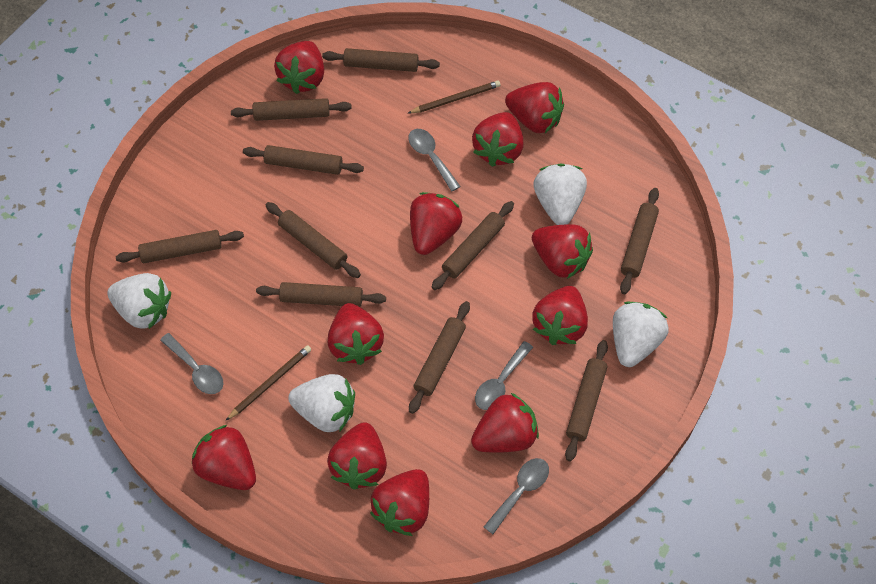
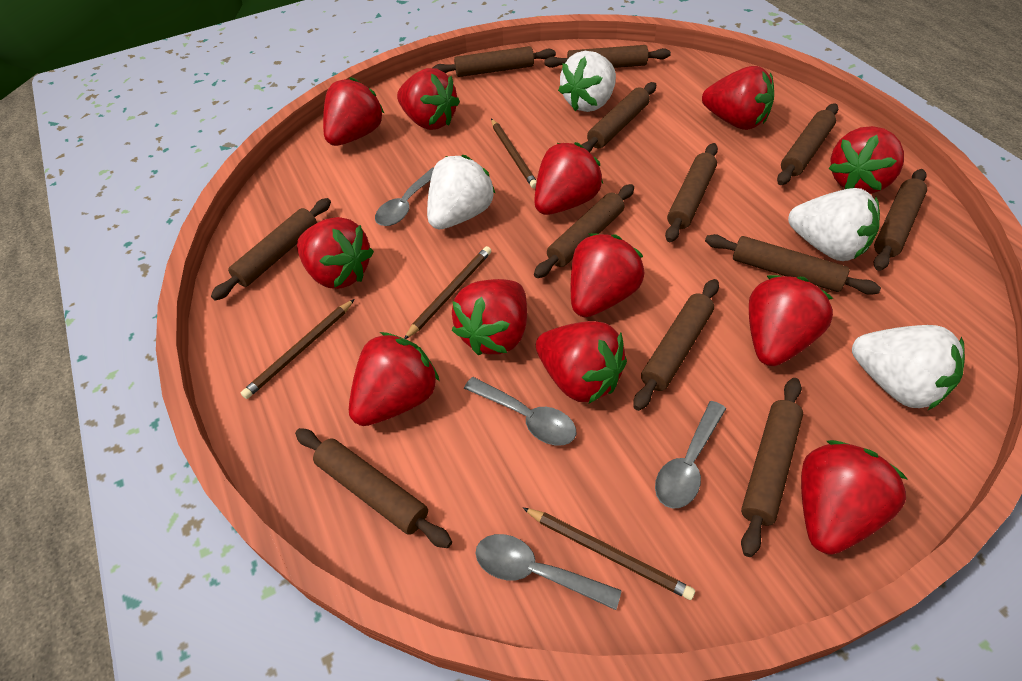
brown pencil: 2 -> 4
brown rolling pin: 10 -> 12
red strawberry: 11 -> 12

